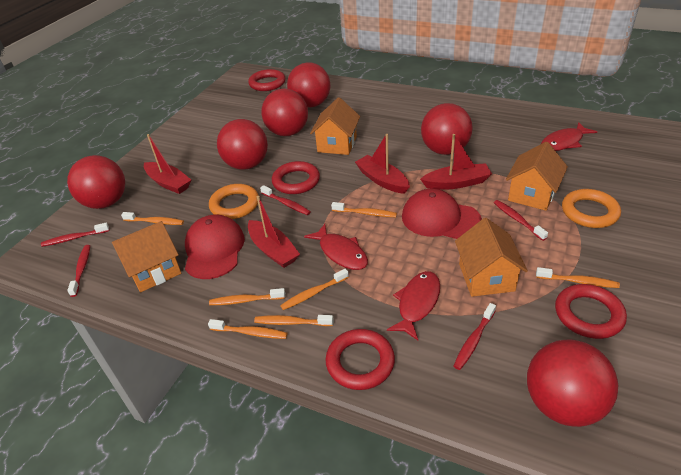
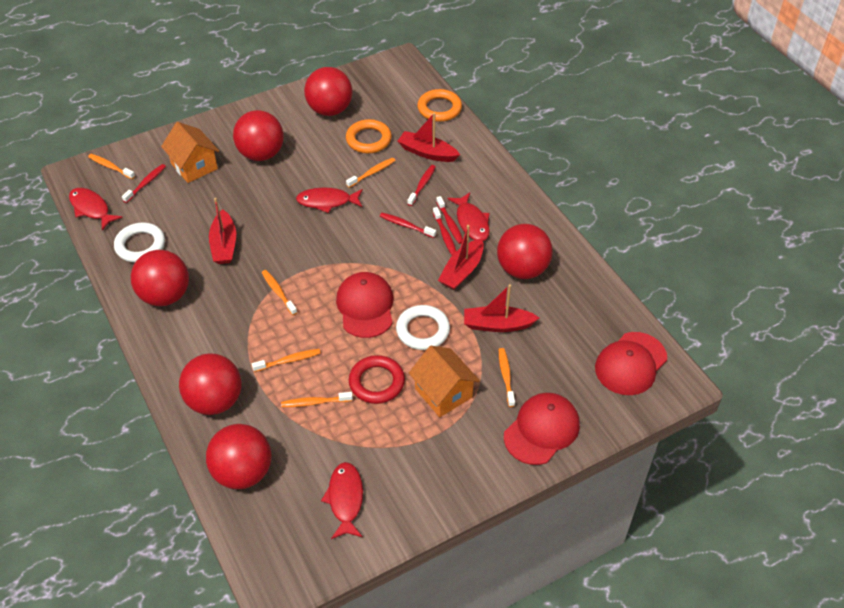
orange house: 4 -> 2
orange toothbrush: 7 -> 6
red cap: 2 -> 3
red fish: 3 -> 4
red ring: 4 -> 1
white ring: 0 -> 2

